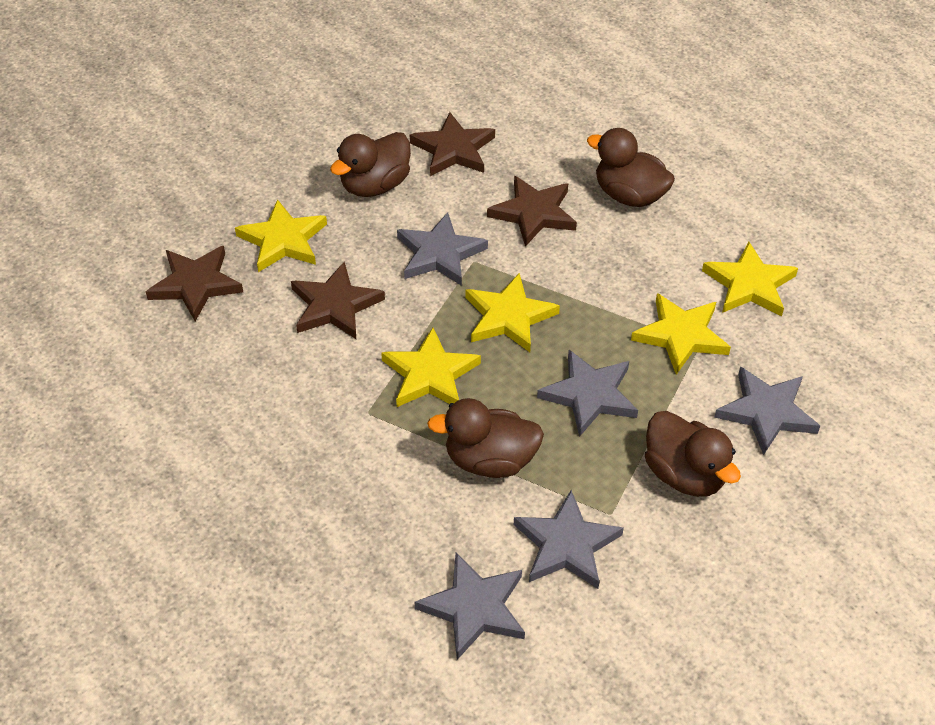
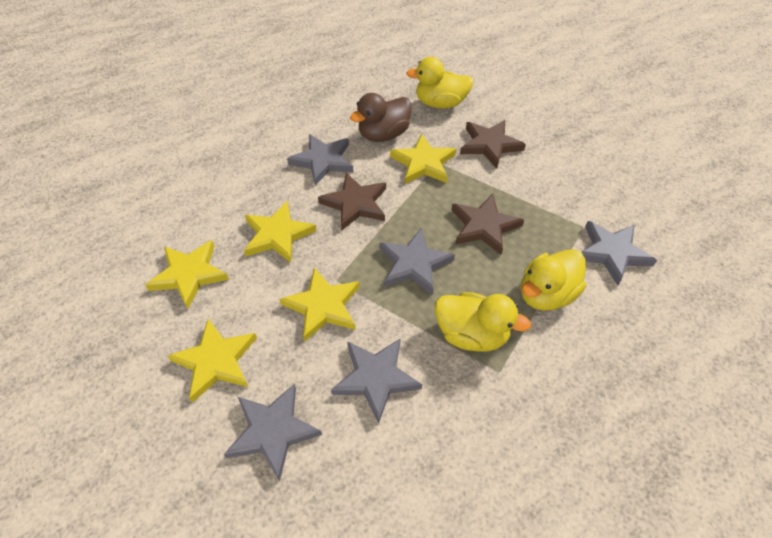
brown duck: 4 -> 1
brown star: 4 -> 3
yellow duck: 0 -> 3

